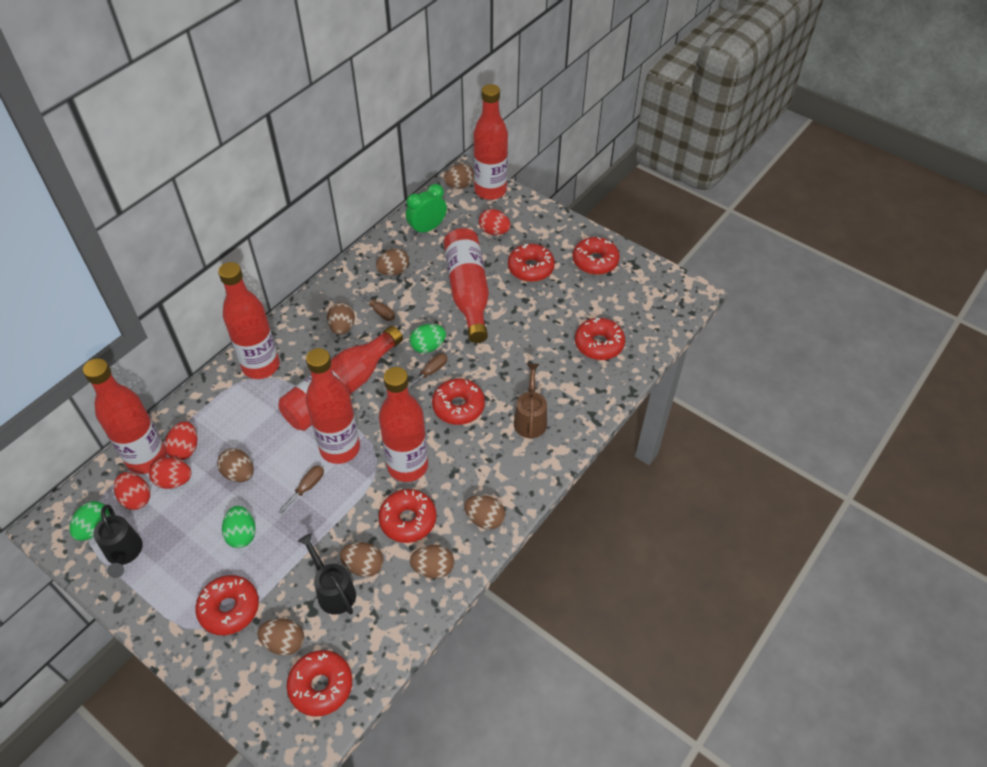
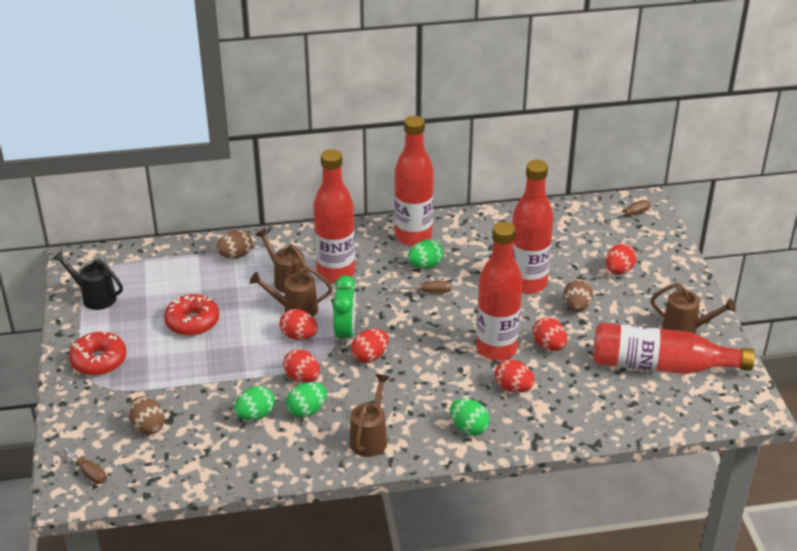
black watering can: 2 -> 1
brown egg: 8 -> 3
brown watering can: 1 -> 4
green egg: 3 -> 4
red bottle: 7 -> 5
red donut: 7 -> 2
red egg: 4 -> 6

